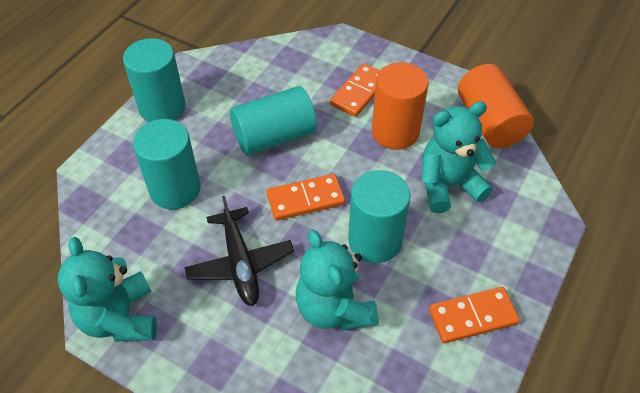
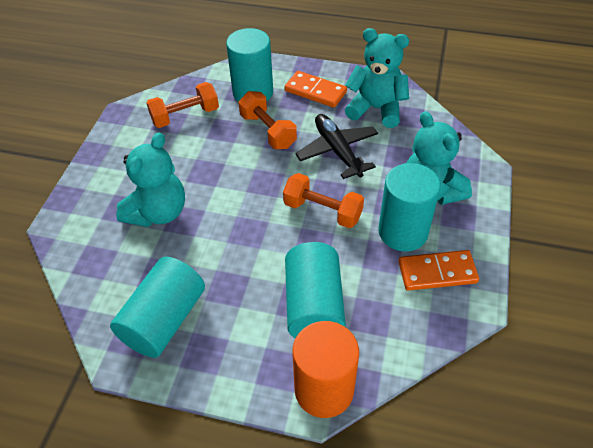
orange cylinder: 2 -> 1
orange domino: 3 -> 2
orange dumbbell: 0 -> 3

